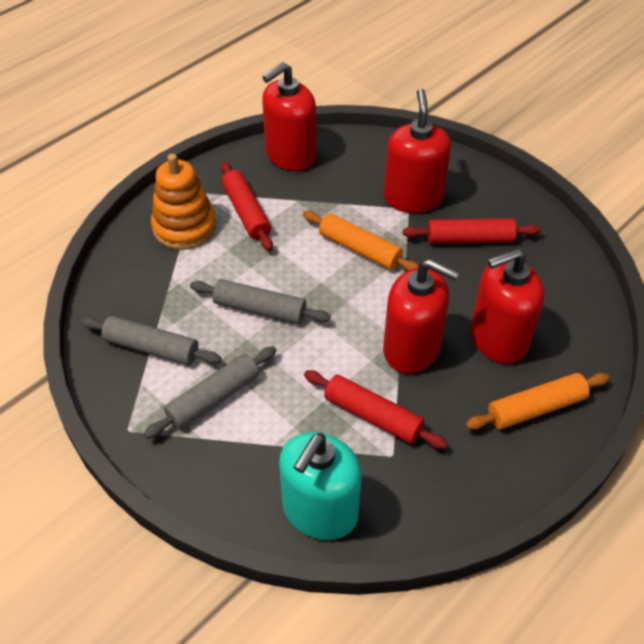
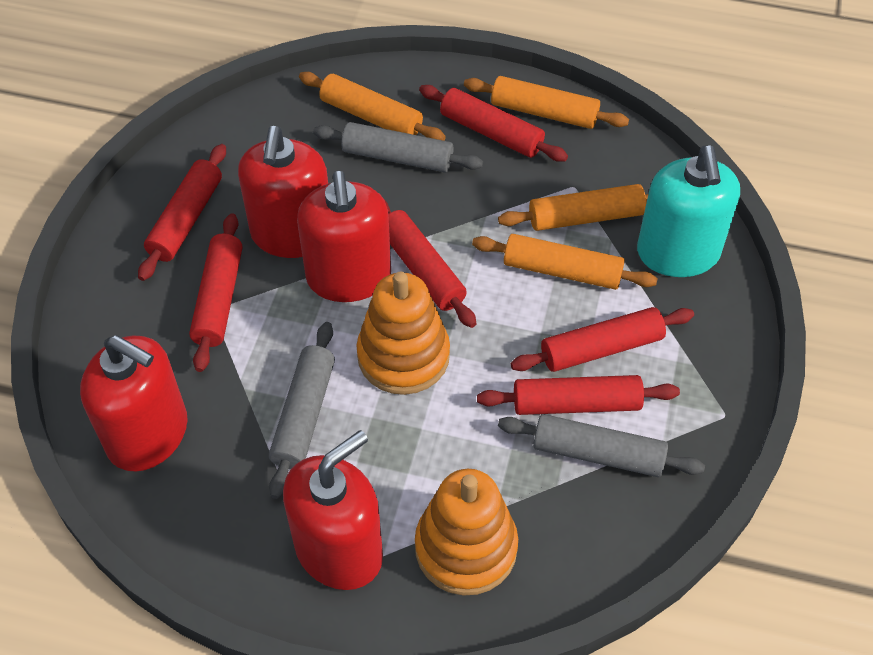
orange rolling pin: 2 -> 4
orange stacking toy: 1 -> 2
red rolling pin: 3 -> 6

